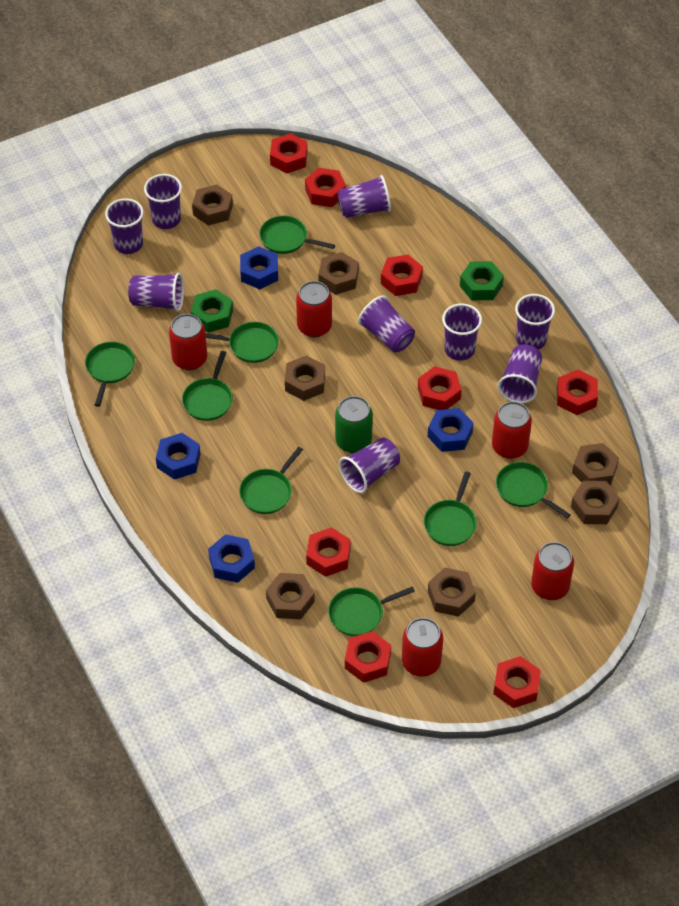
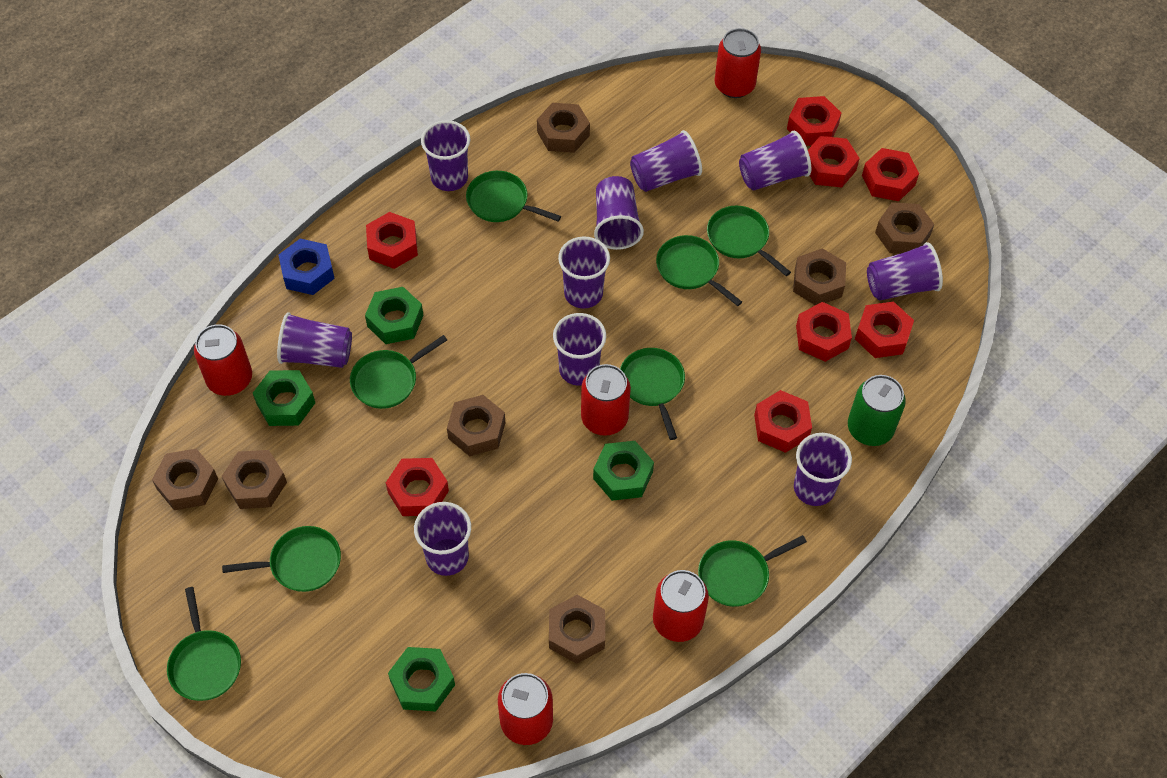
blue nut: 4 -> 1
green nut: 2 -> 4
purple cup: 9 -> 10

